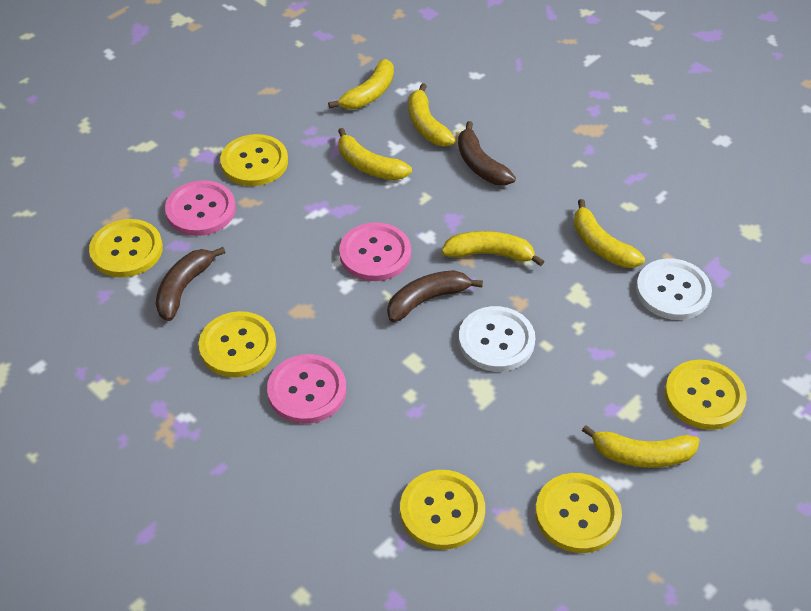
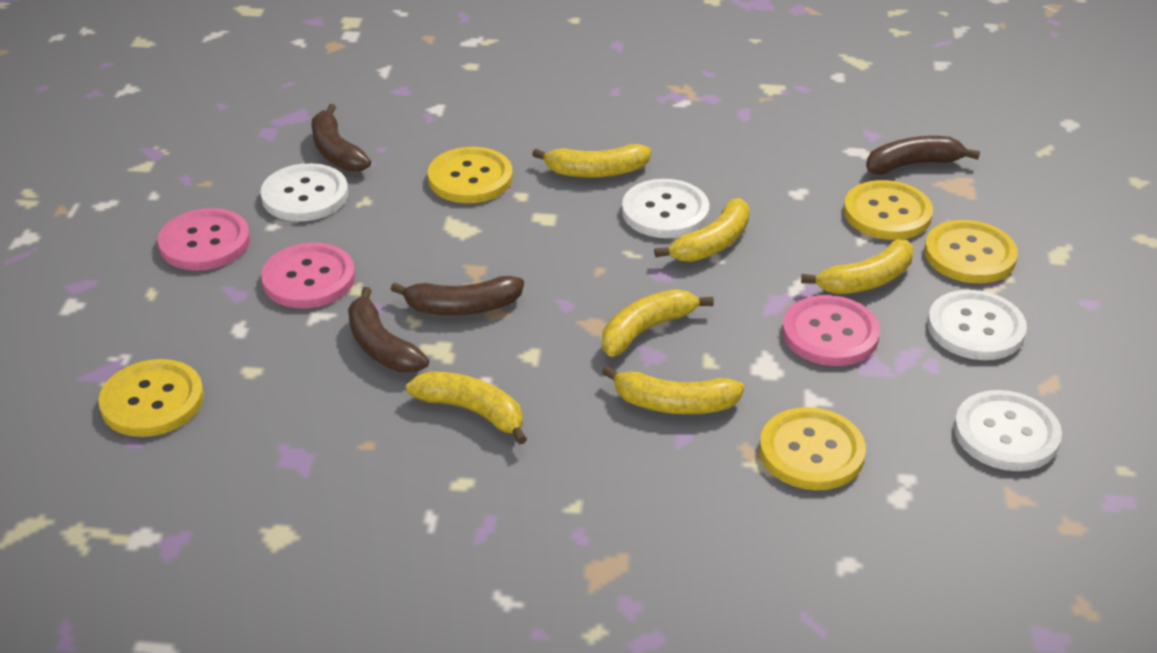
brown banana: 3 -> 4
white button: 2 -> 4
yellow button: 6 -> 5

